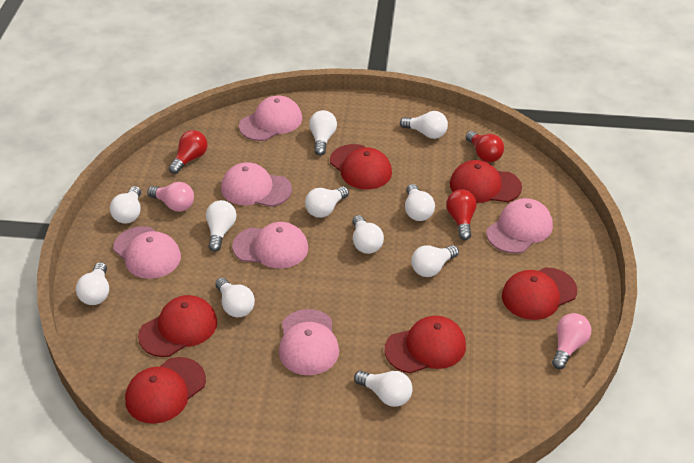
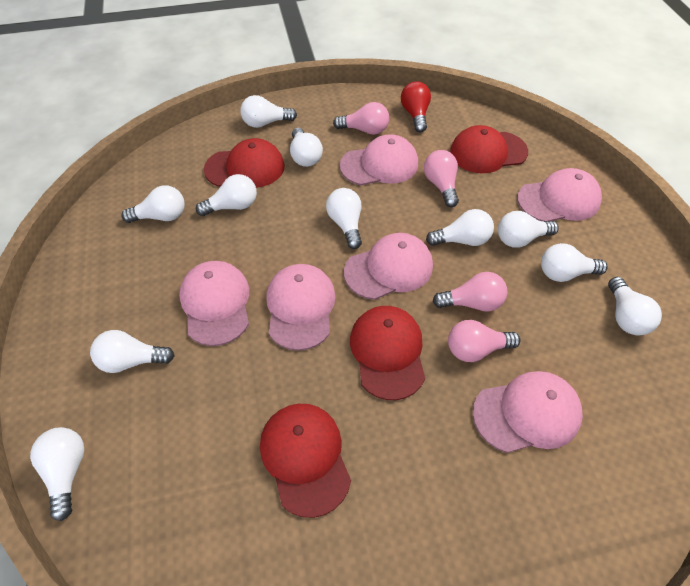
pink light bulb: 2 -> 4
red cap: 6 -> 4
red light bulb: 3 -> 1

